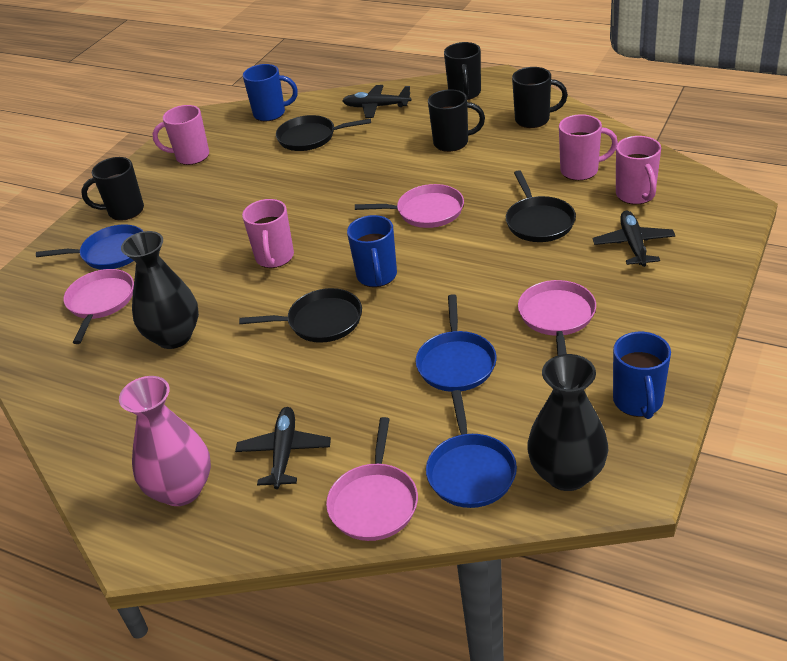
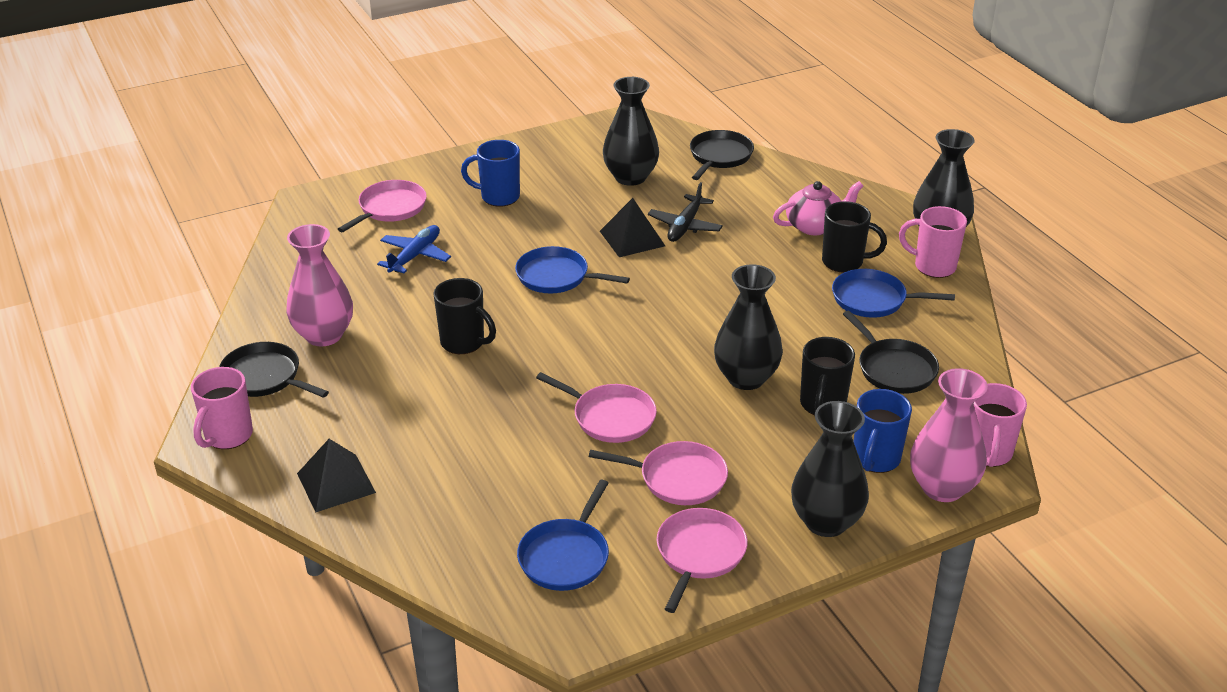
black mug: 4 -> 3
black plane: 3 -> 1
black pyramid: 0 -> 2
black vase: 2 -> 4
blue mug: 3 -> 2
blue plane: 0 -> 1
pink mug: 4 -> 3
pink teapot: 0 -> 1
pink vase: 1 -> 2

